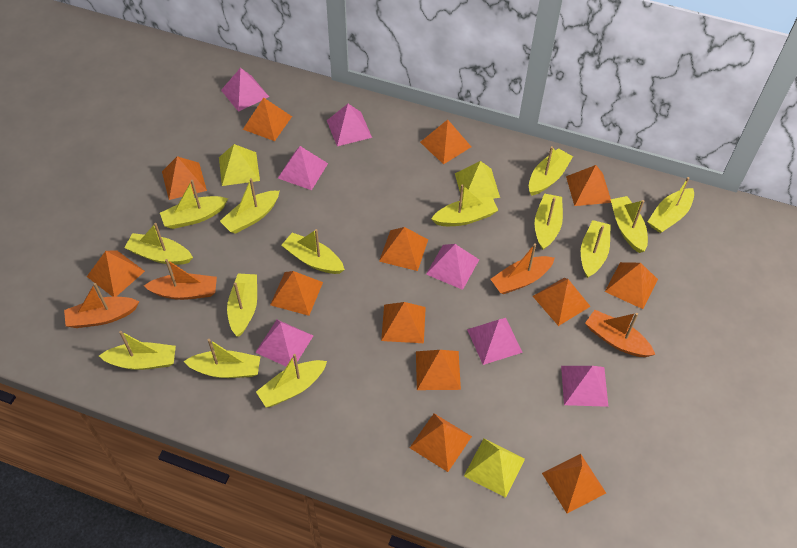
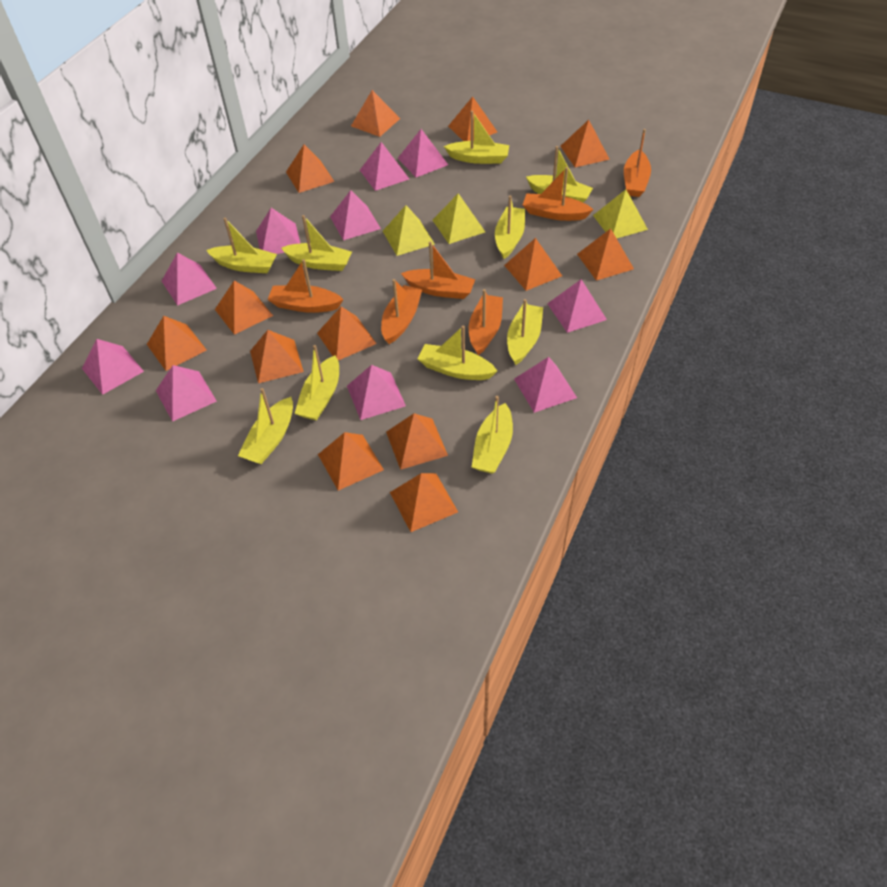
orange boat: 4 -> 6
pink pyramid: 7 -> 10
yellow boat: 14 -> 10

